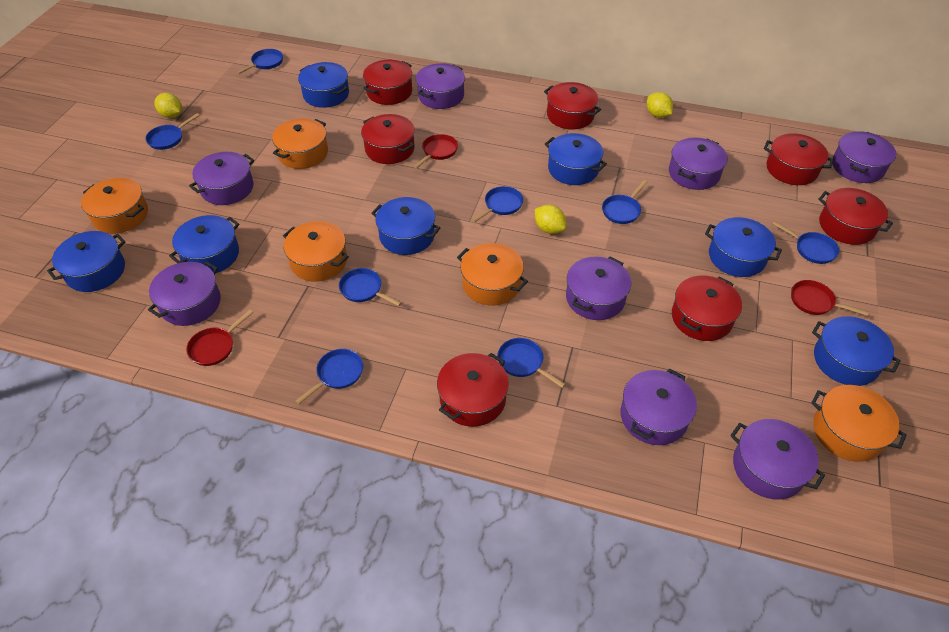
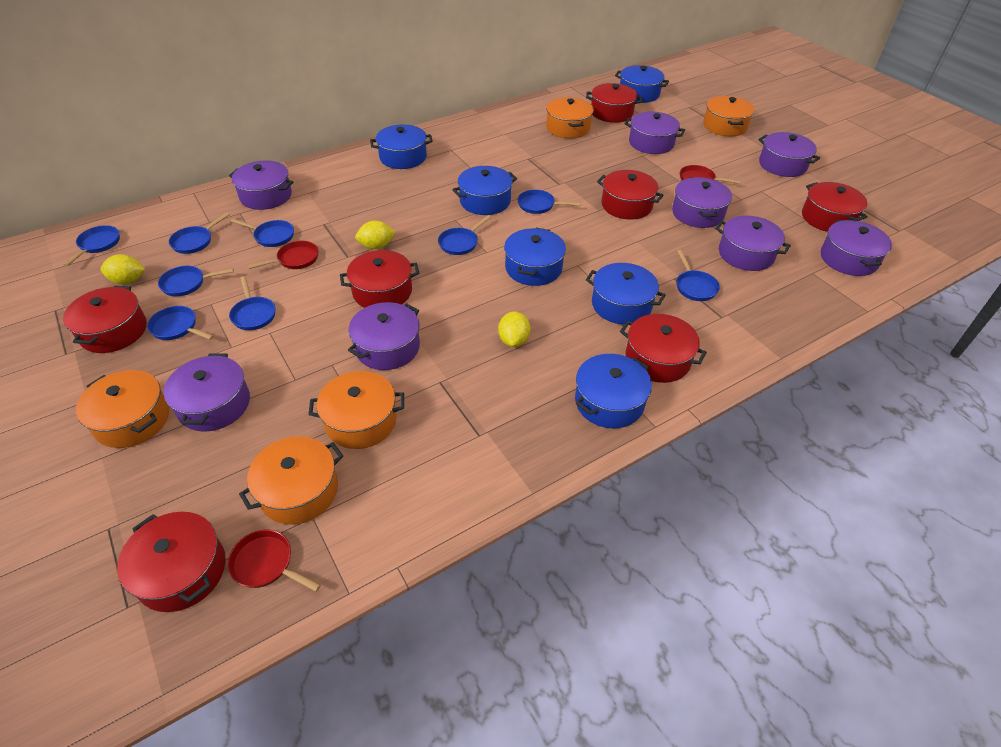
blue pan: 8 -> 9
blue pot: 7 -> 6

